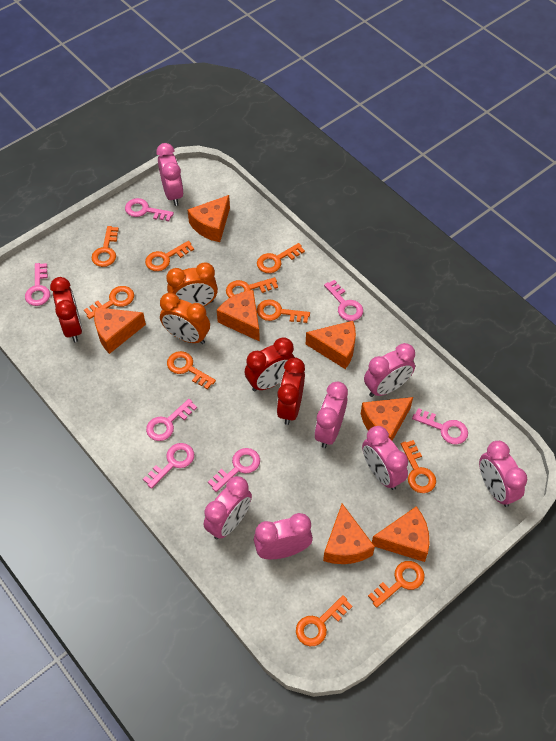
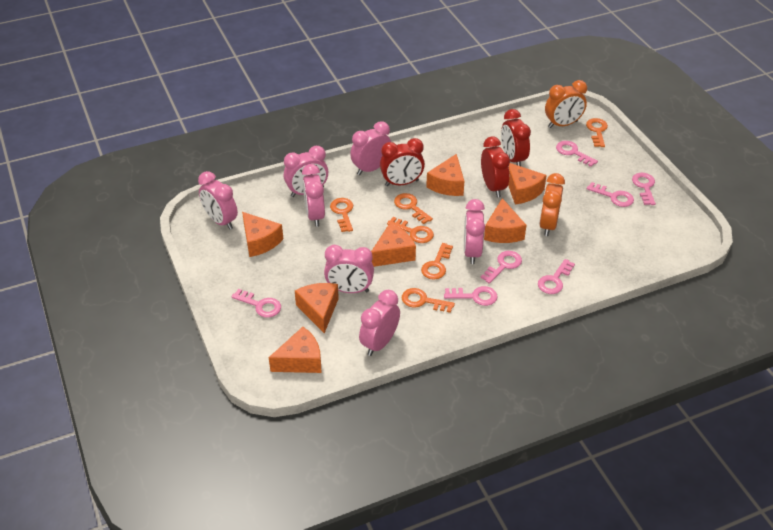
orange key: 10 -> 6

